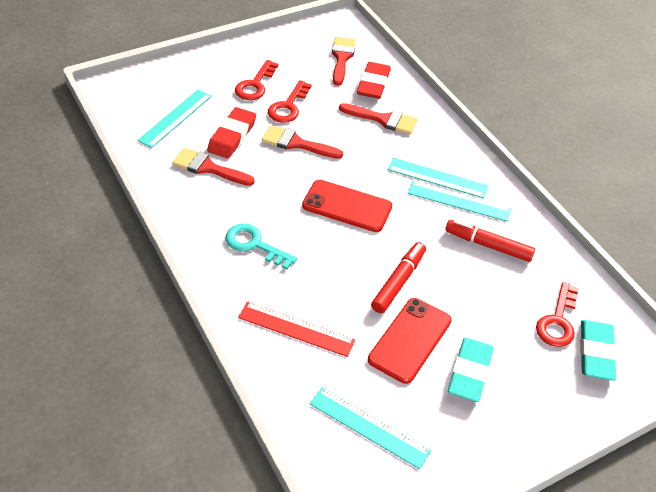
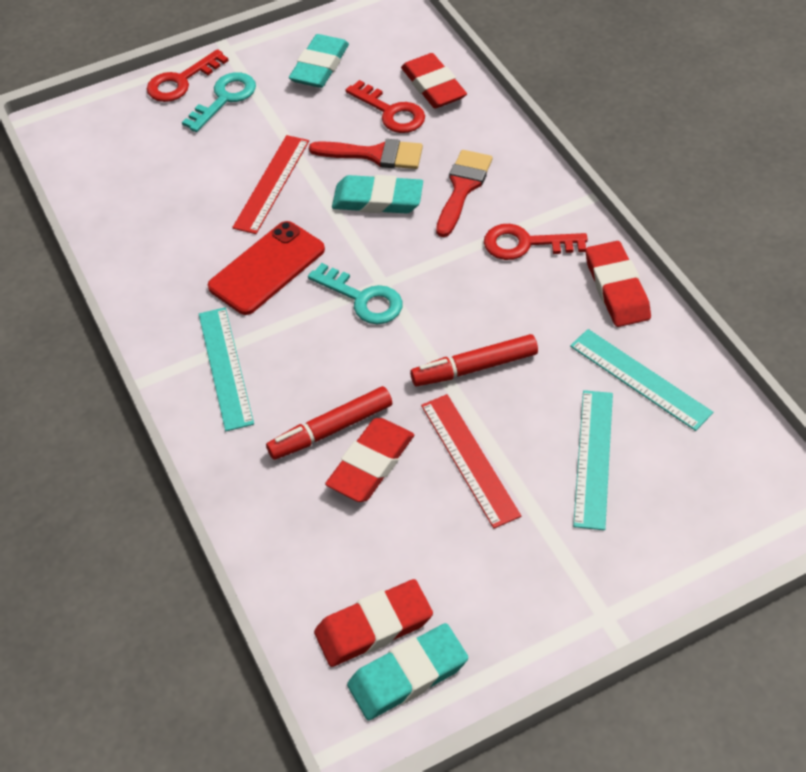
red brush: 4 -> 2
red eraser: 2 -> 4
red phone: 2 -> 1
red ruler: 1 -> 2
turquoise eraser: 2 -> 3
turquoise key: 1 -> 2
turquoise ruler: 4 -> 3

